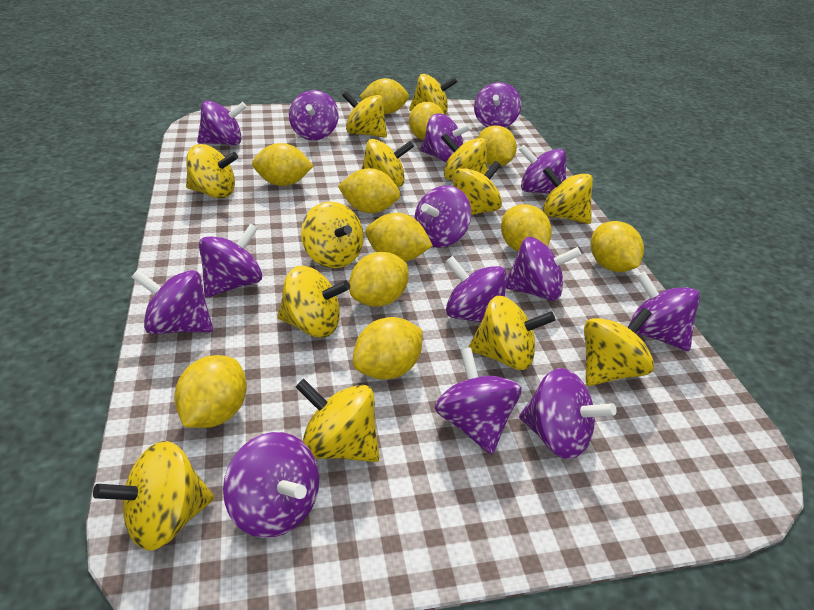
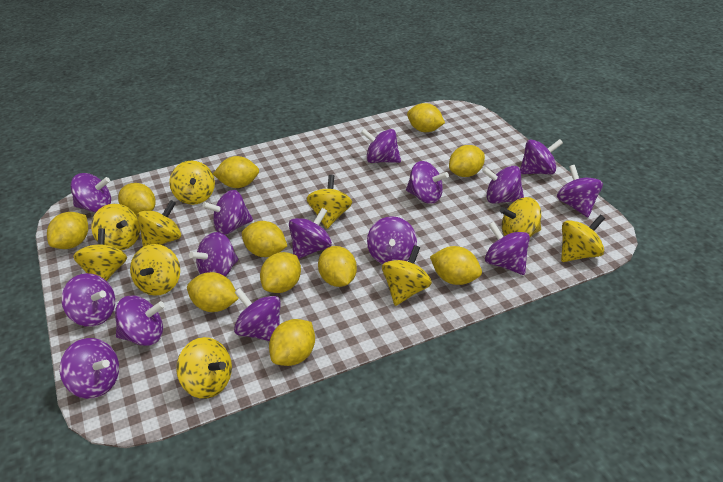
purple spinning top: 14 -> 15
yellow spinning top: 13 -> 10

